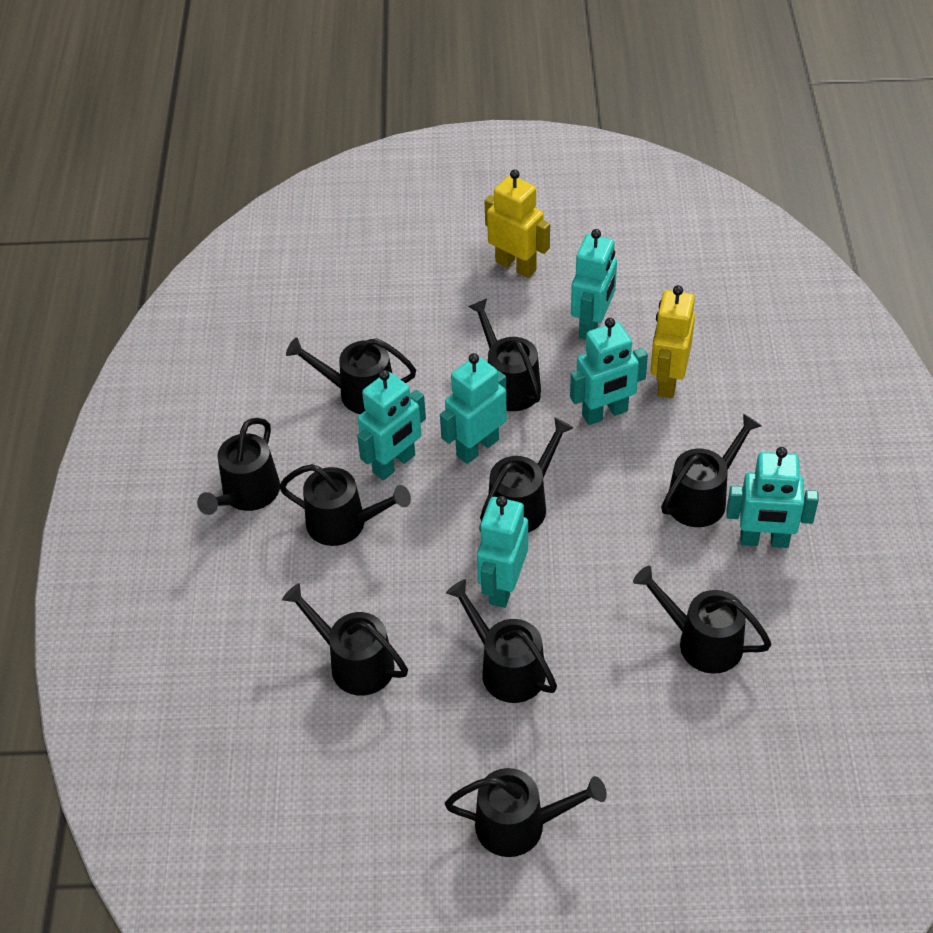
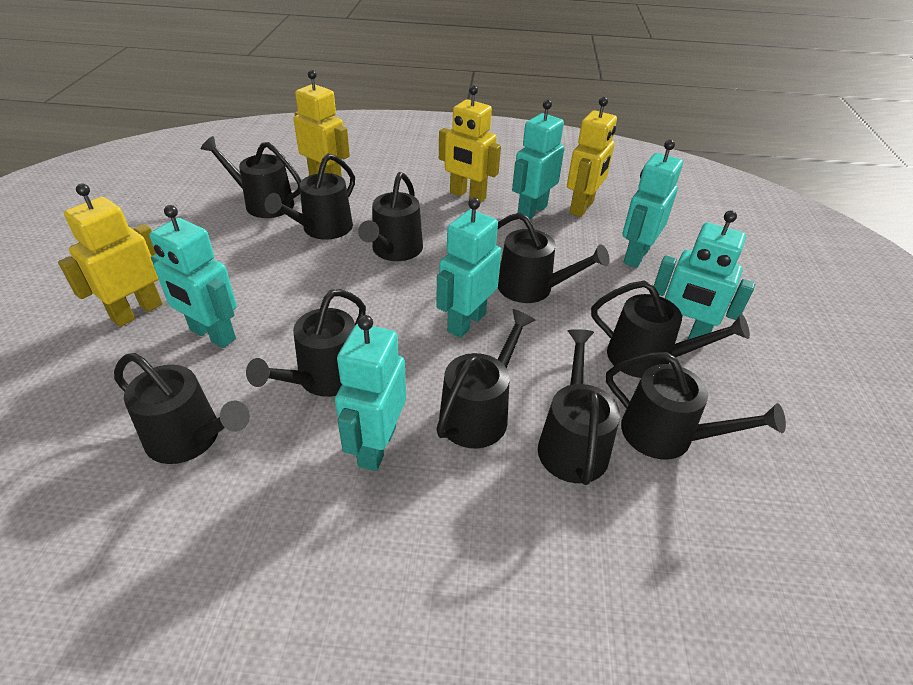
yellow robot: 2 -> 4

